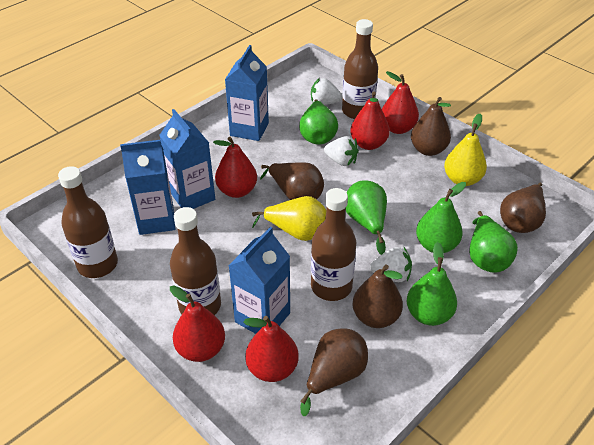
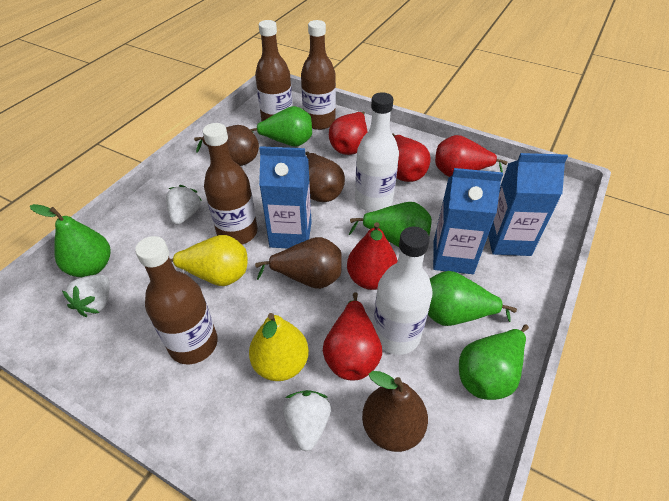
blue carton: 4 -> 3
brown pear: 5 -> 4
white bottle: 0 -> 2

